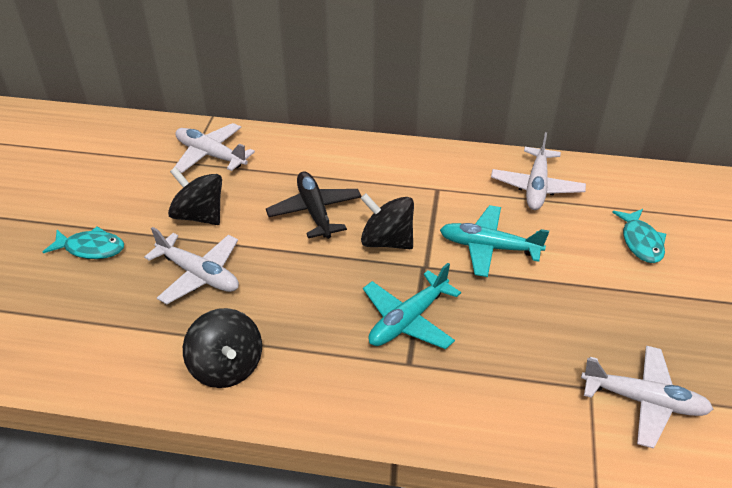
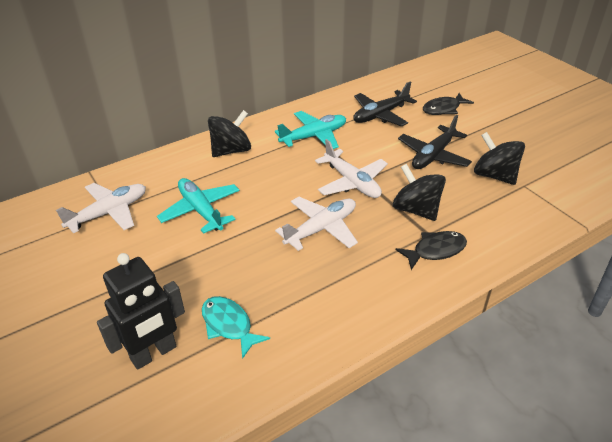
black fish: 0 -> 2
black plane: 1 -> 2
black robot: 0 -> 1
turquoise fish: 2 -> 1
white plane: 4 -> 3

